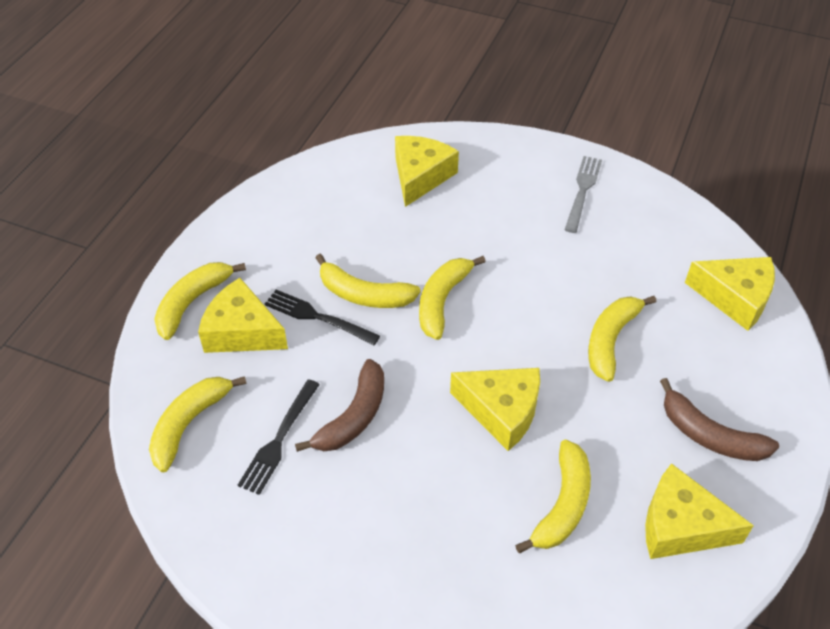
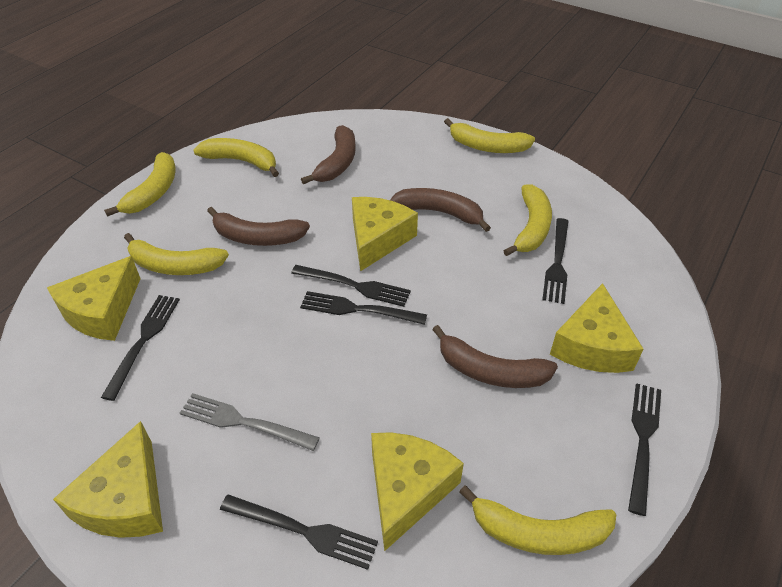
black fork: 2 -> 6
brown banana: 2 -> 4

